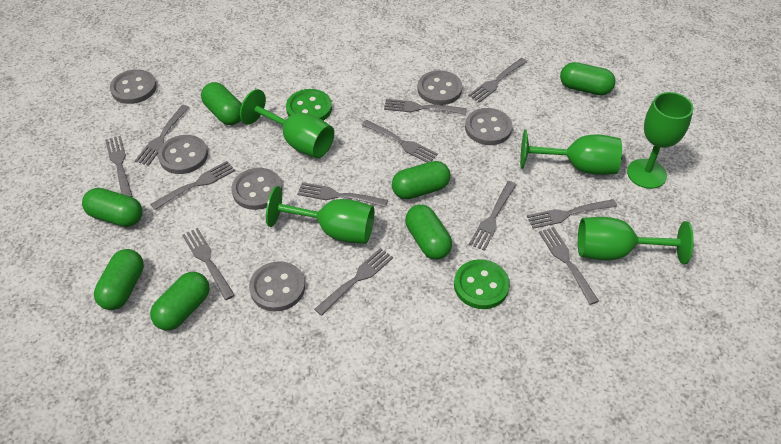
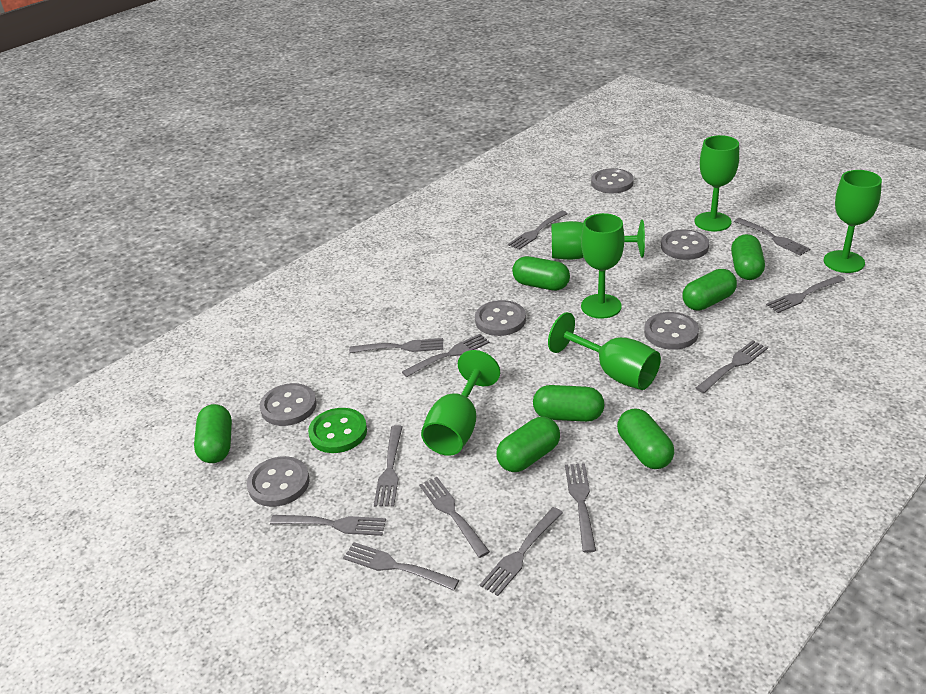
green button: 2 -> 1
green goblet: 5 -> 6

